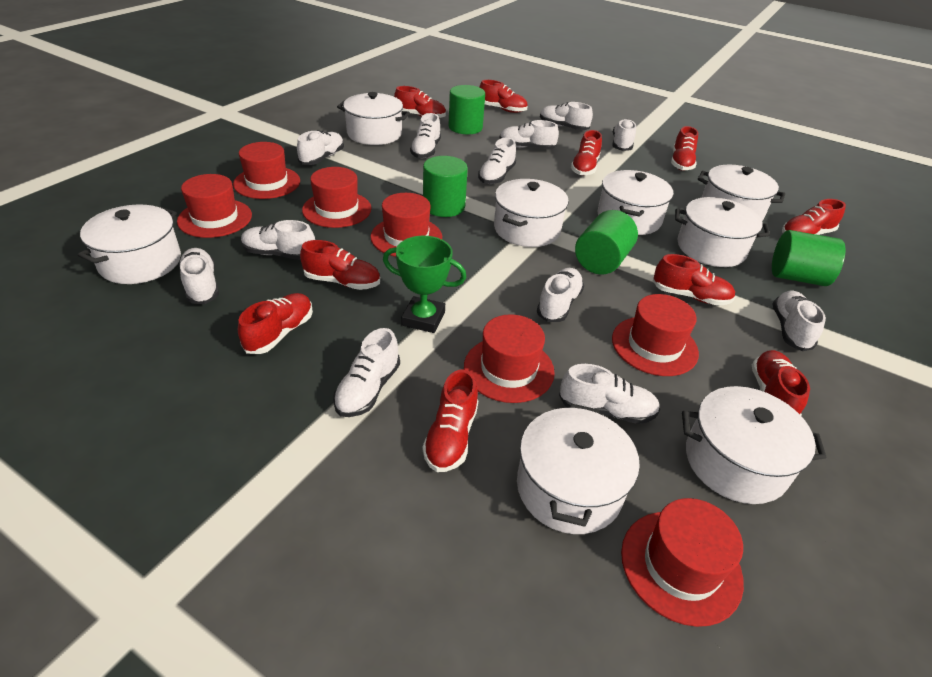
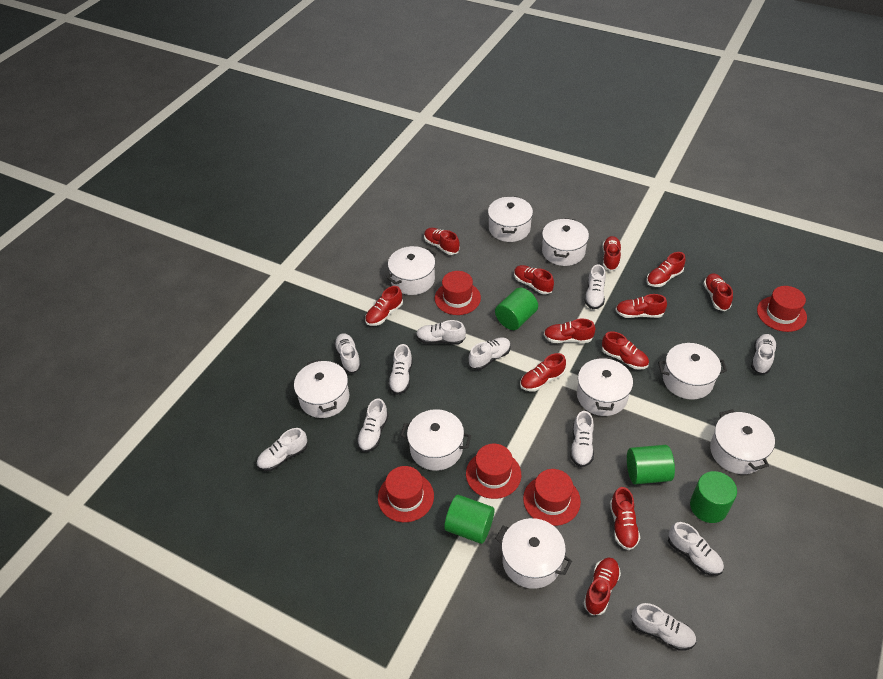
green trophy: 1 -> 0
red hat: 7 -> 5
red shoe: 10 -> 12
white pot: 8 -> 9
white shoe: 12 -> 11

